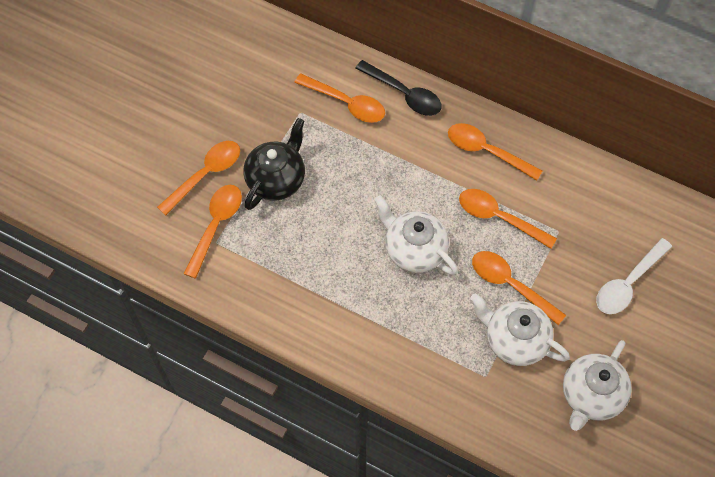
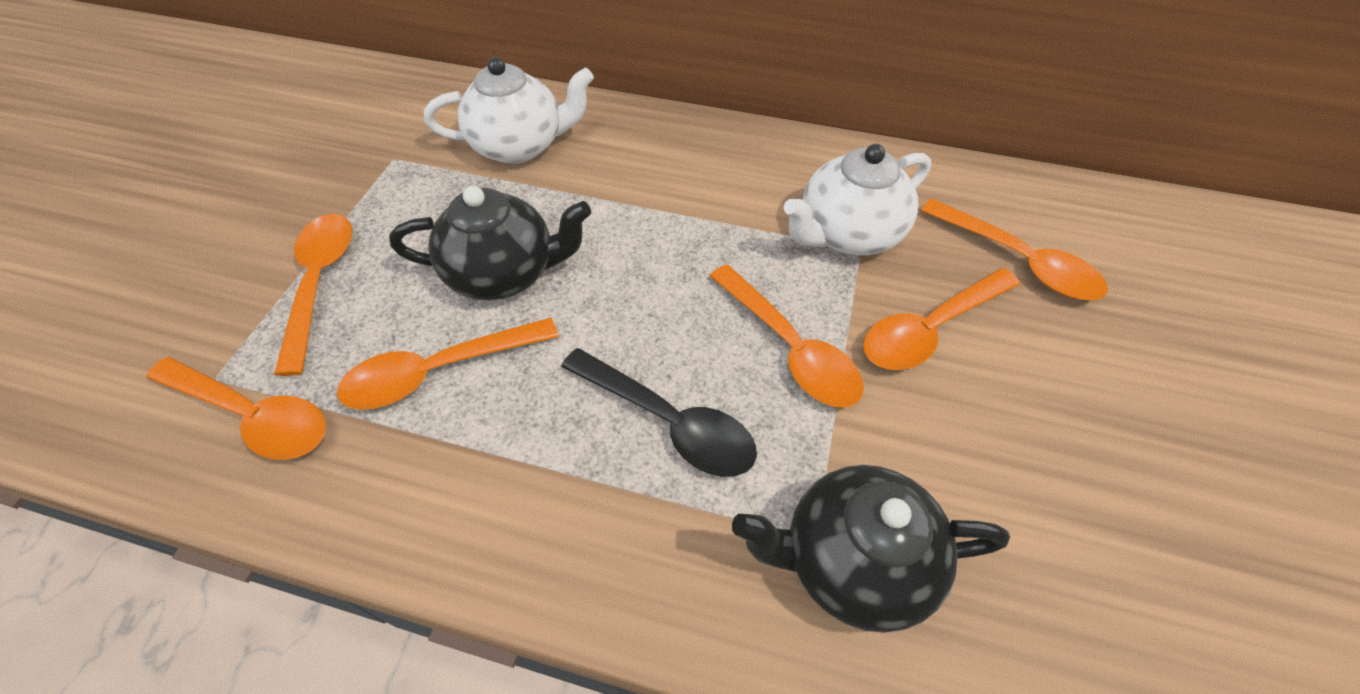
black teapot: 1 -> 2
white spoon: 1 -> 0
white teapot: 3 -> 2

